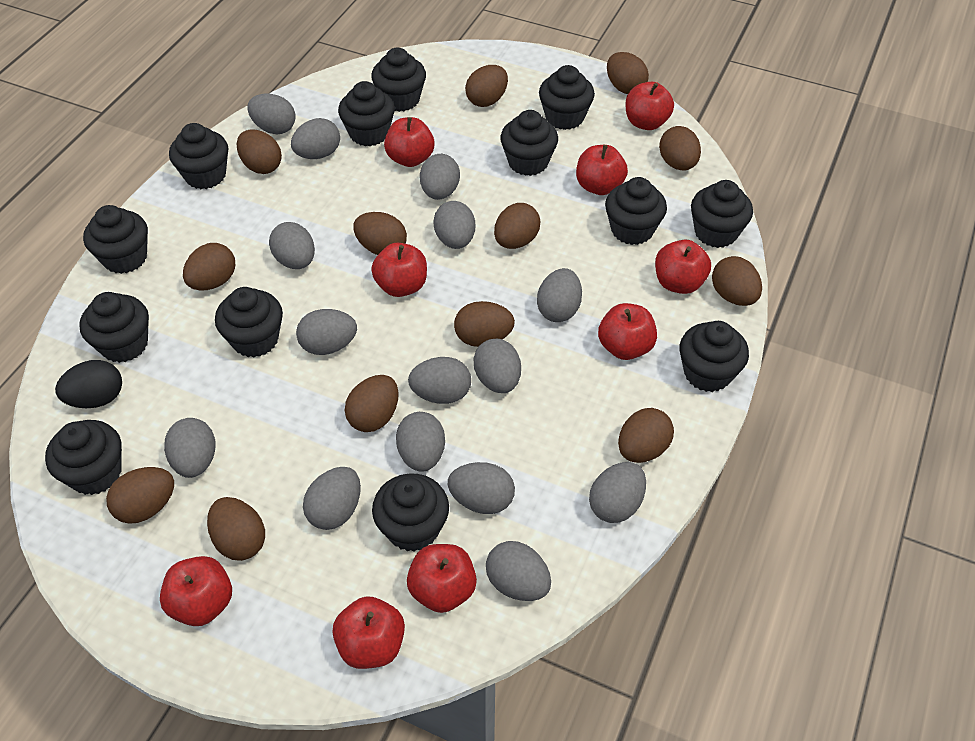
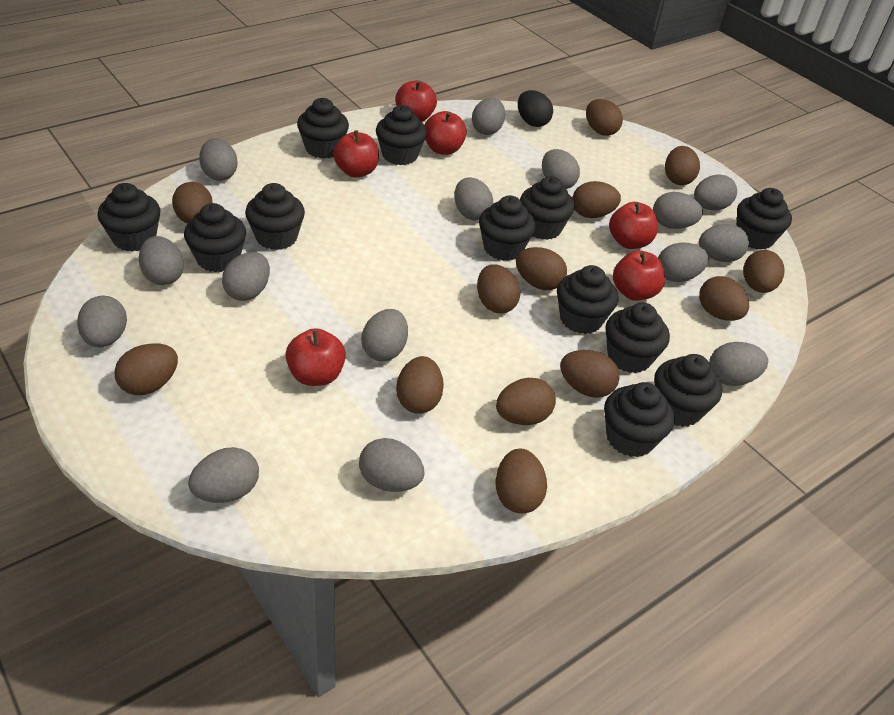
black cupcake: 13 -> 12
red apple: 9 -> 6

